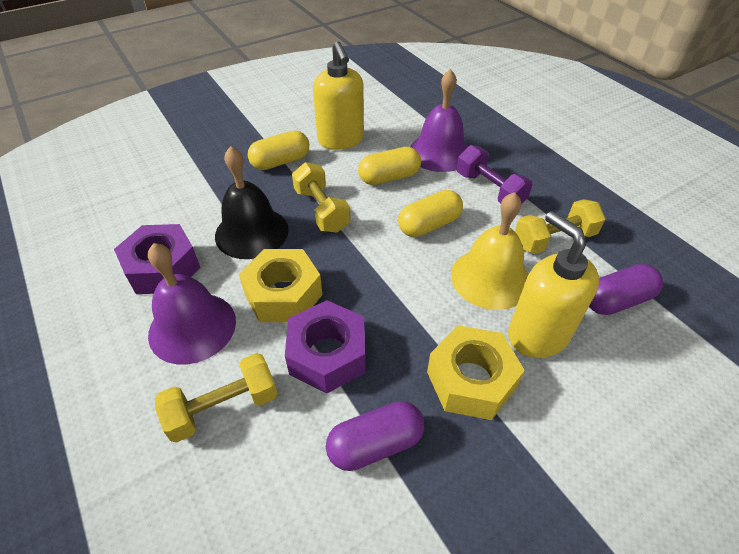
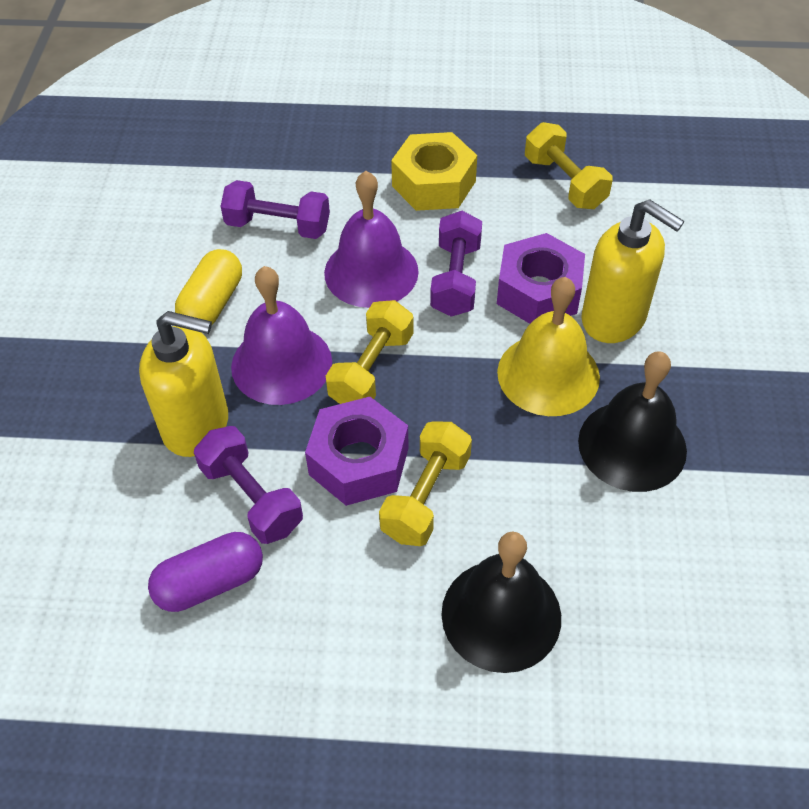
black bell: 1 -> 2
purple capsule: 2 -> 1
purple dumbbell: 1 -> 3
yellow capsule: 3 -> 1
yellow nut: 2 -> 1

